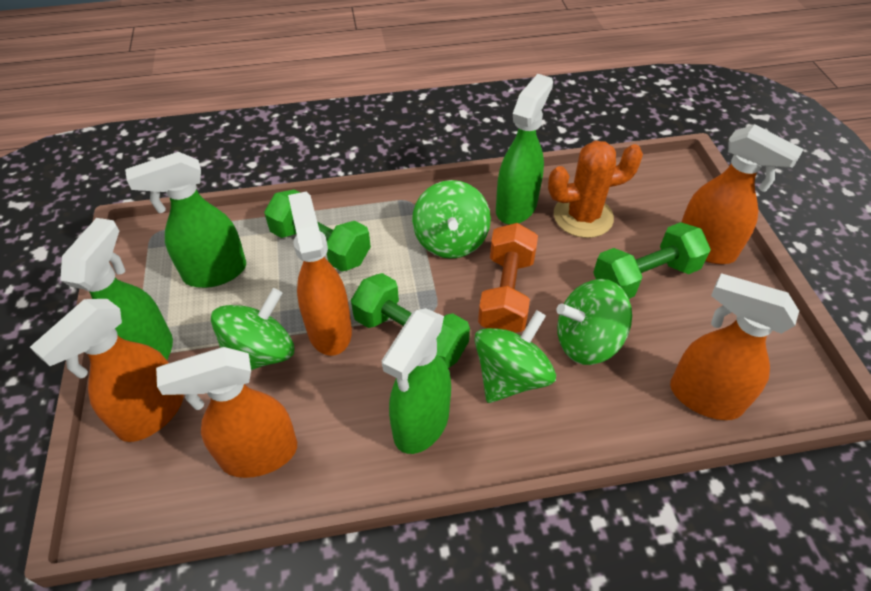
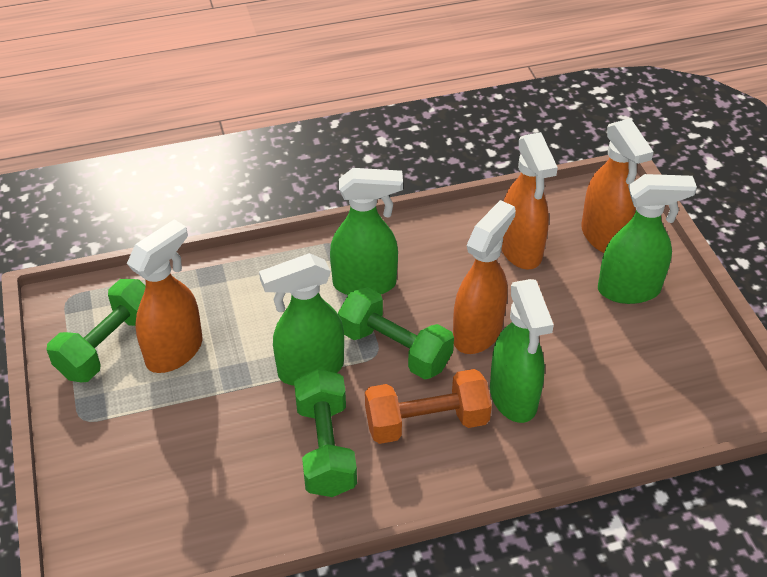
green spinning top: 4 -> 0
orange cactus: 1 -> 0
orange spray bottle: 5 -> 4

